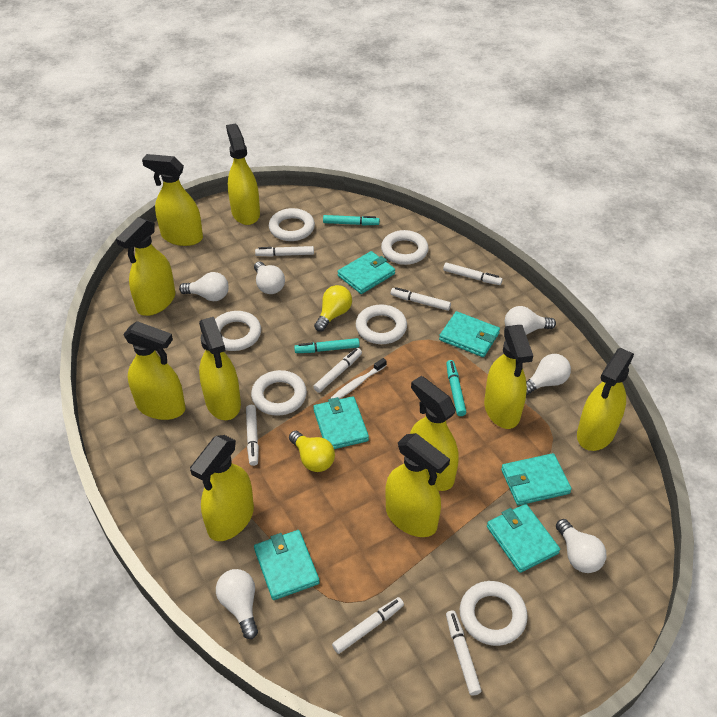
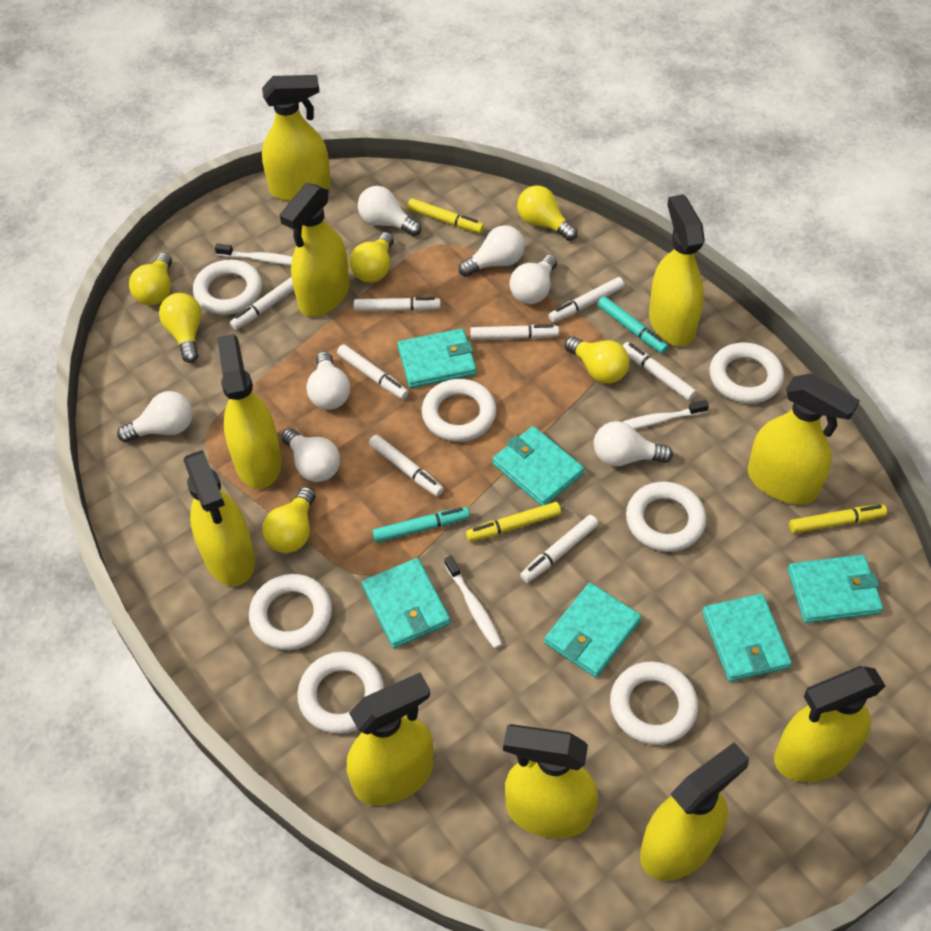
turquoise marker: 3 -> 2
white light bulb: 6 -> 7
white marker: 7 -> 8
white ring: 6 -> 7
white toothbrush: 1 -> 3
yellow light bulb: 2 -> 6
yellow marker: 0 -> 3

